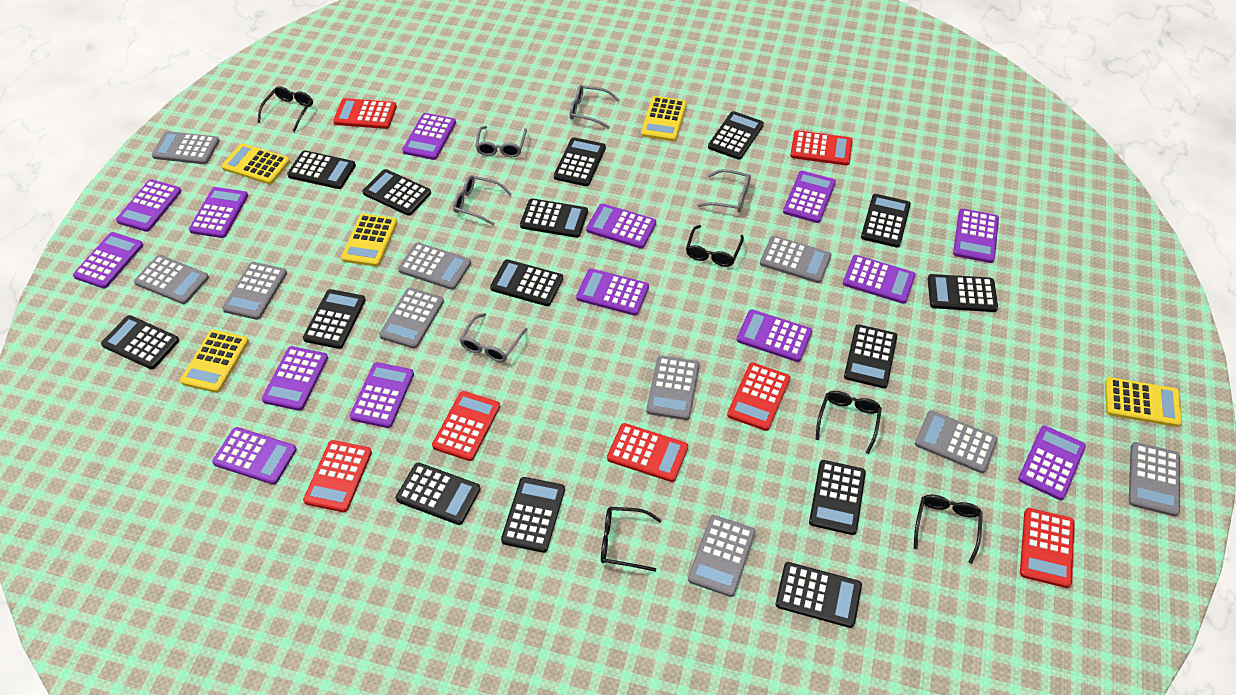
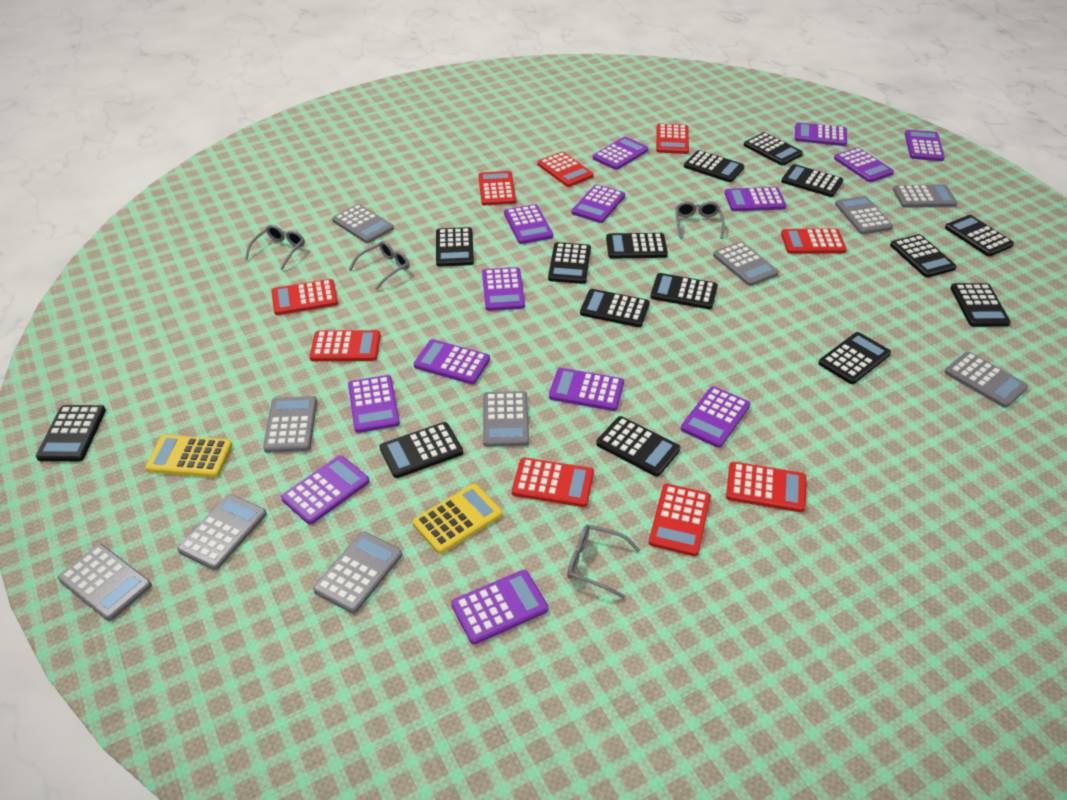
black glasses: 5 -> 0
grey glasses: 5 -> 4
red calculator: 7 -> 9
yellow calculator: 5 -> 2

